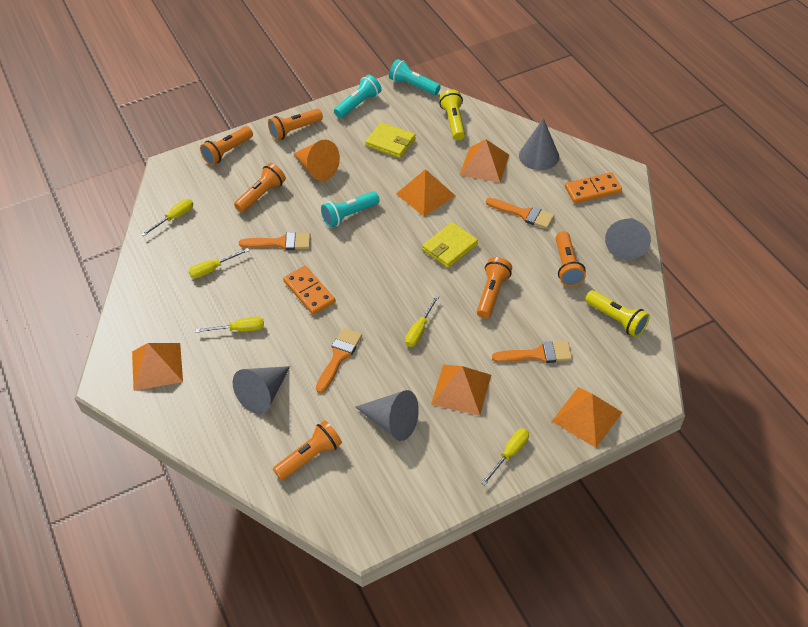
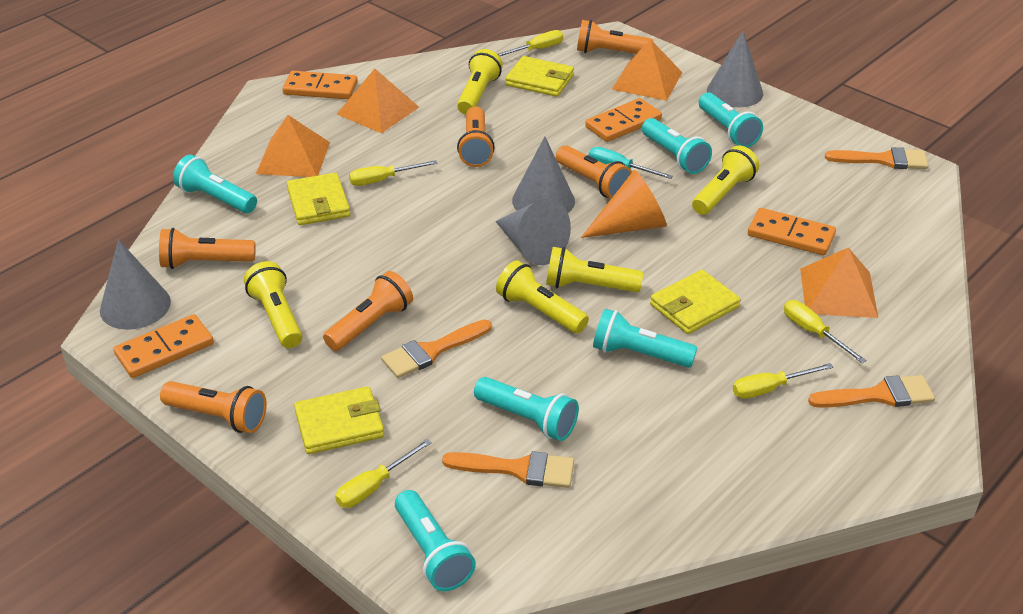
orange domino: 2 -> 4
orange pyramid: 5 -> 4
turquoise flashlight: 3 -> 6
turquoise screwdriver: 0 -> 1
yellow flashlight: 2 -> 5
yellow wallet: 2 -> 4

